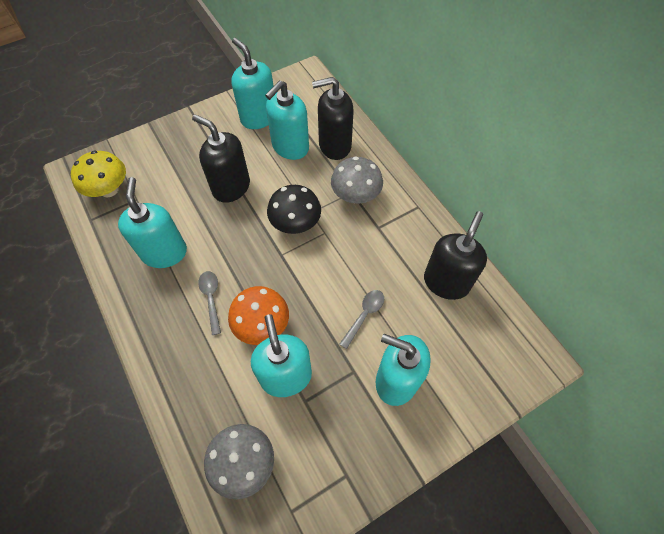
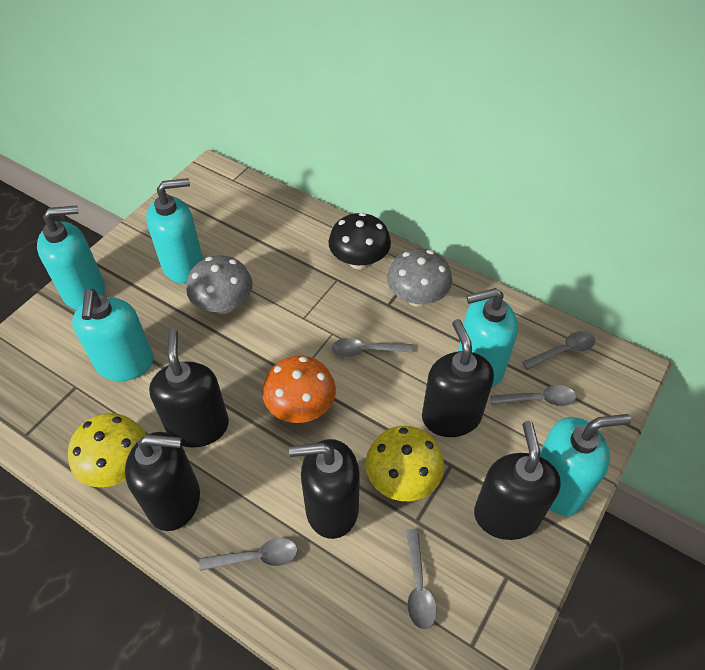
black soap dispenser: 3 -> 5
grey spoon: 2 -> 5
yellow mushroom: 1 -> 2

